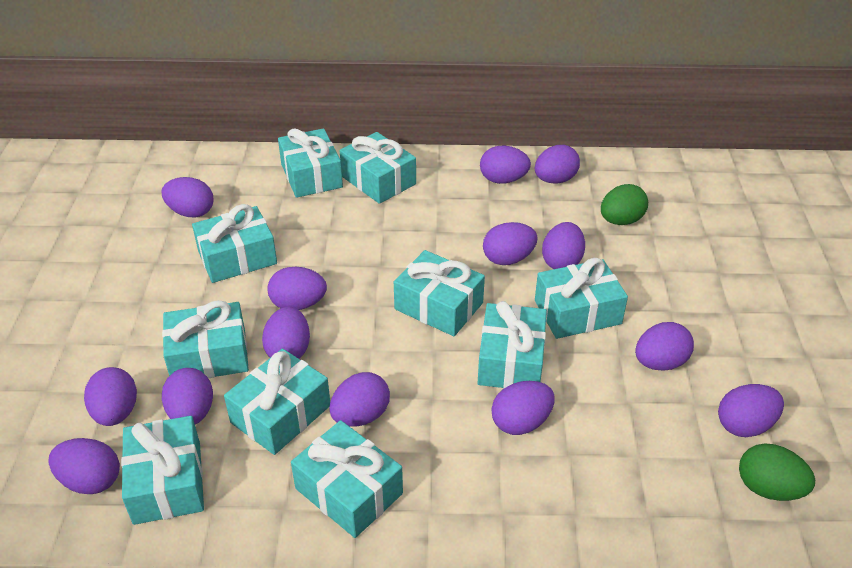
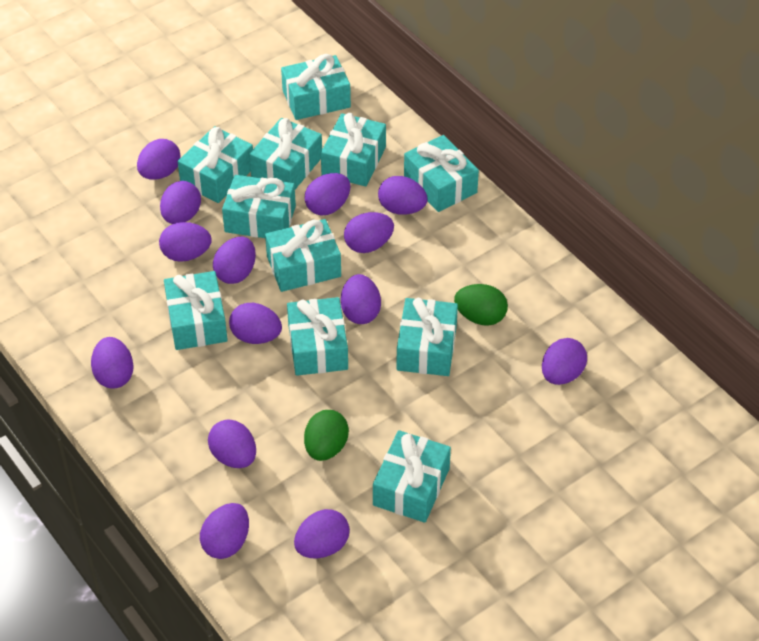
turquoise gift: 10 -> 11

